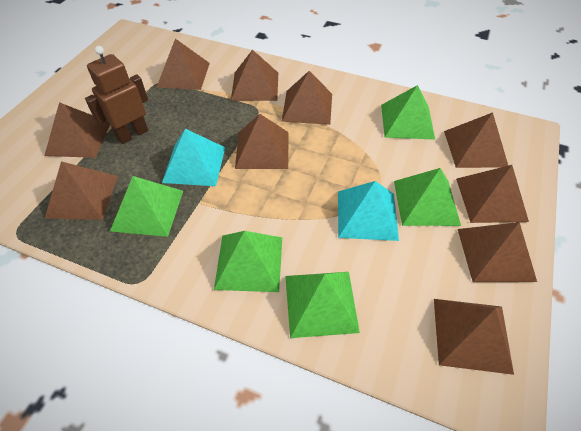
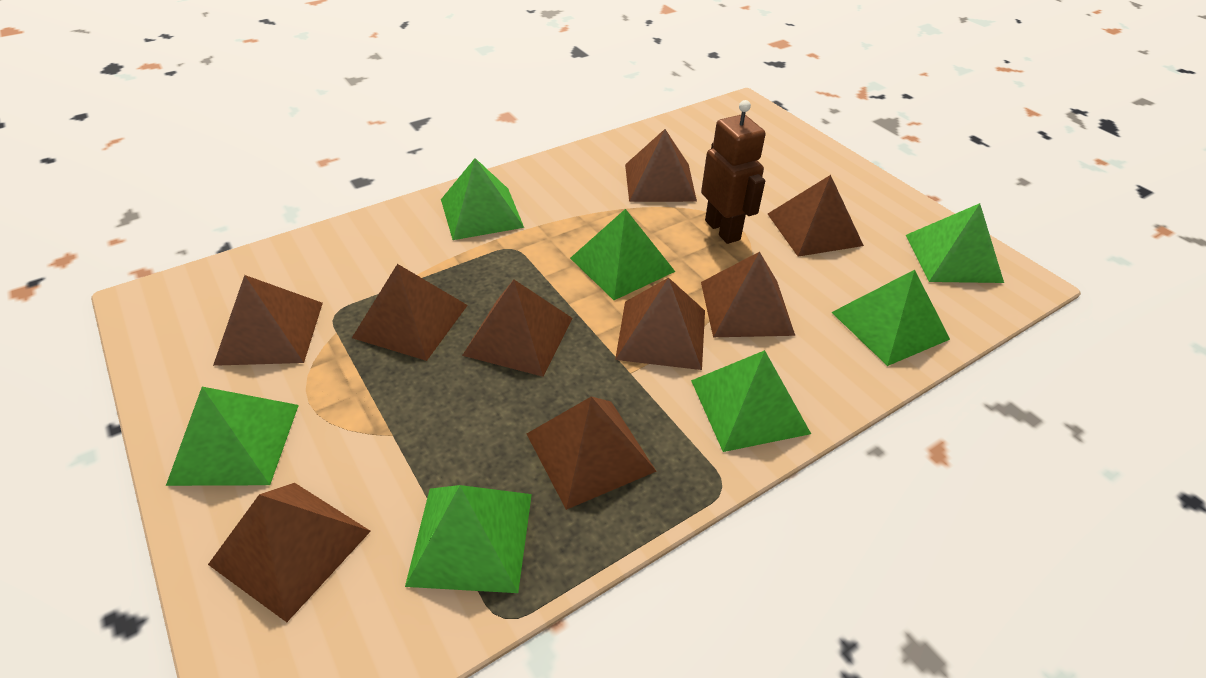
brown pyramid: 10 -> 9
green pyramid: 5 -> 7
turquoise pyramid: 2 -> 0

